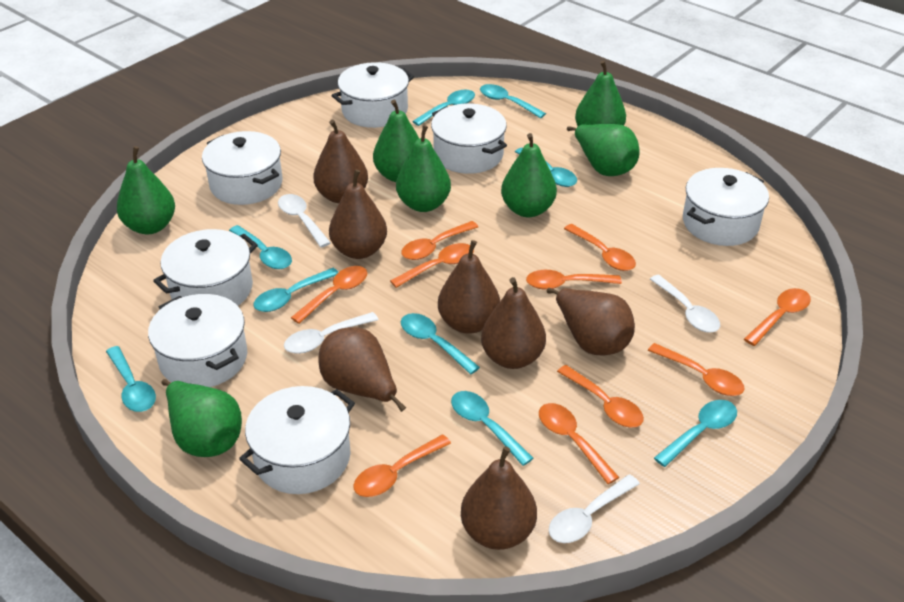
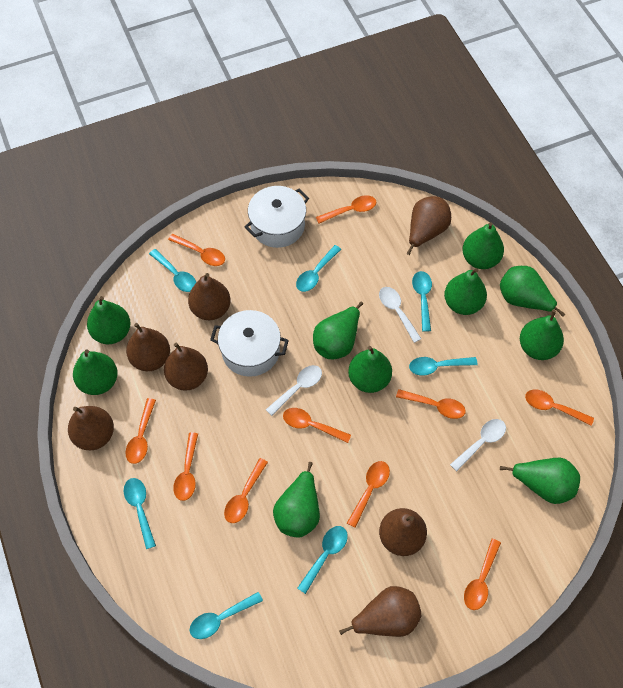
green pear: 7 -> 10
turquoise spoon: 9 -> 7
white pot: 7 -> 2
white spoon: 4 -> 3

